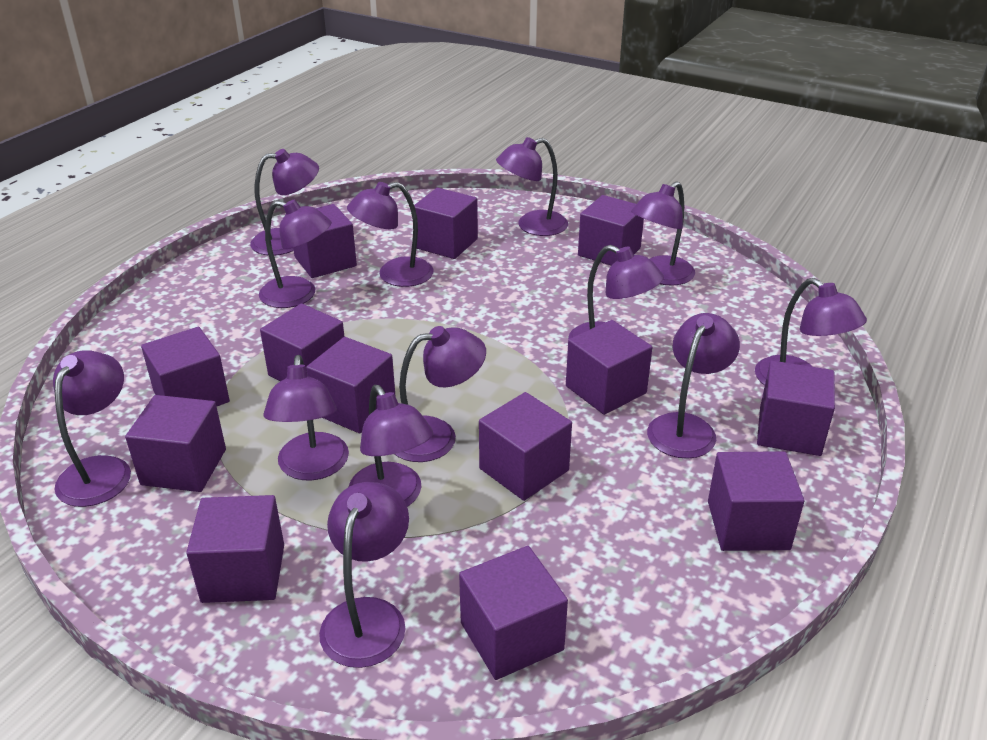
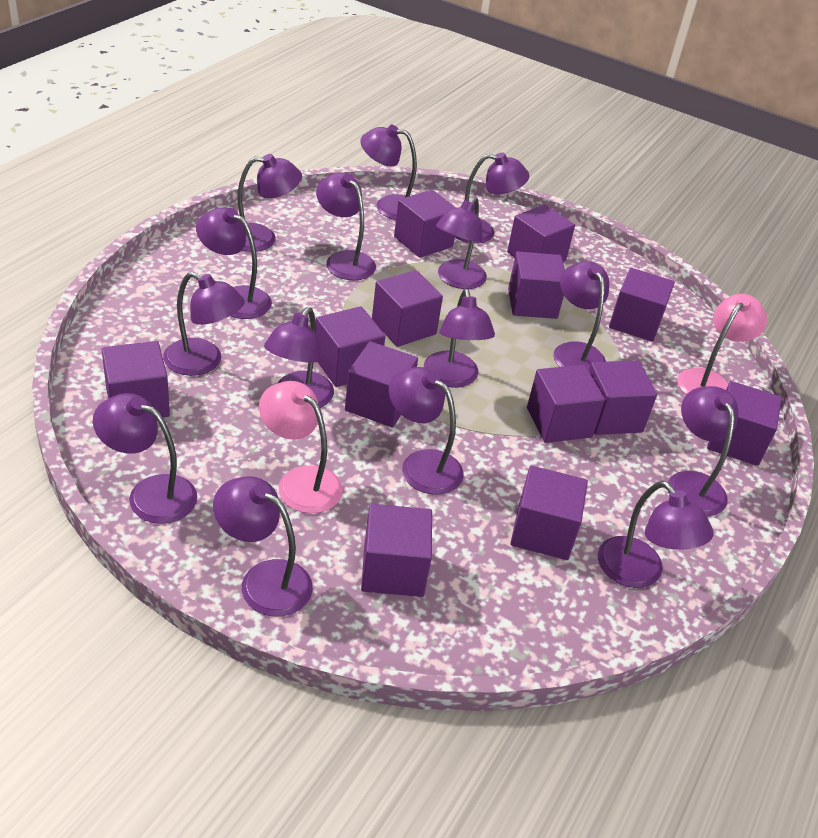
pink lamp: 0 -> 2
purple lamp: 13 -> 15

